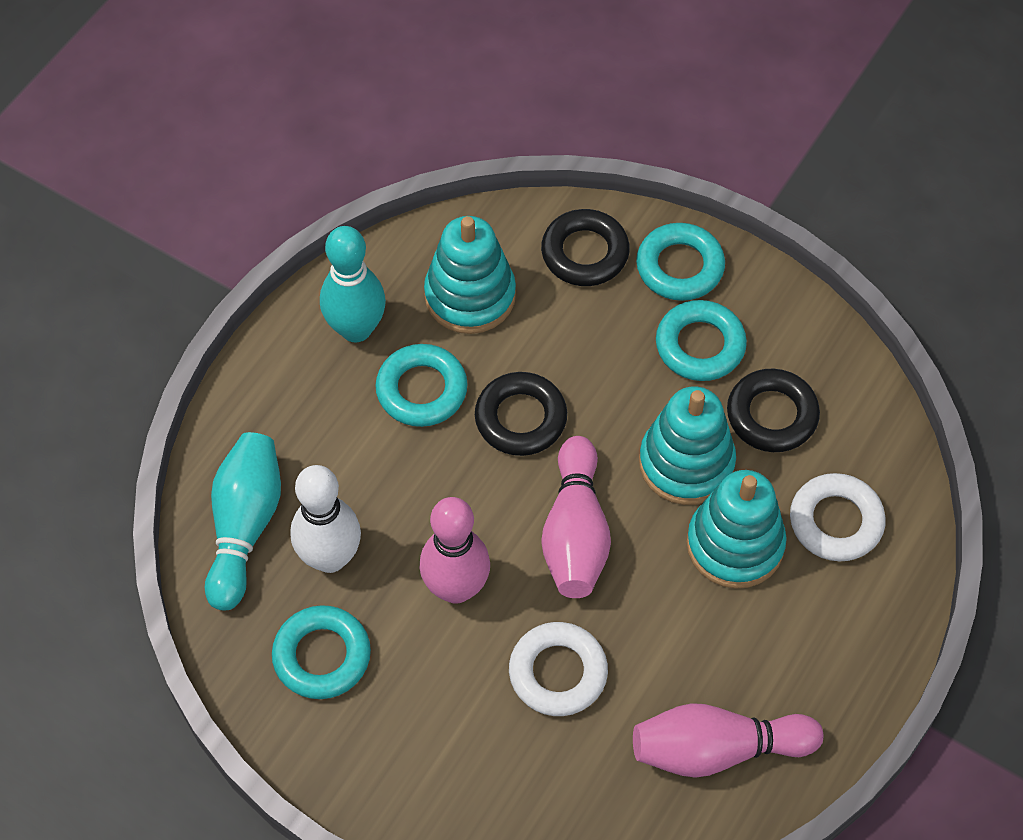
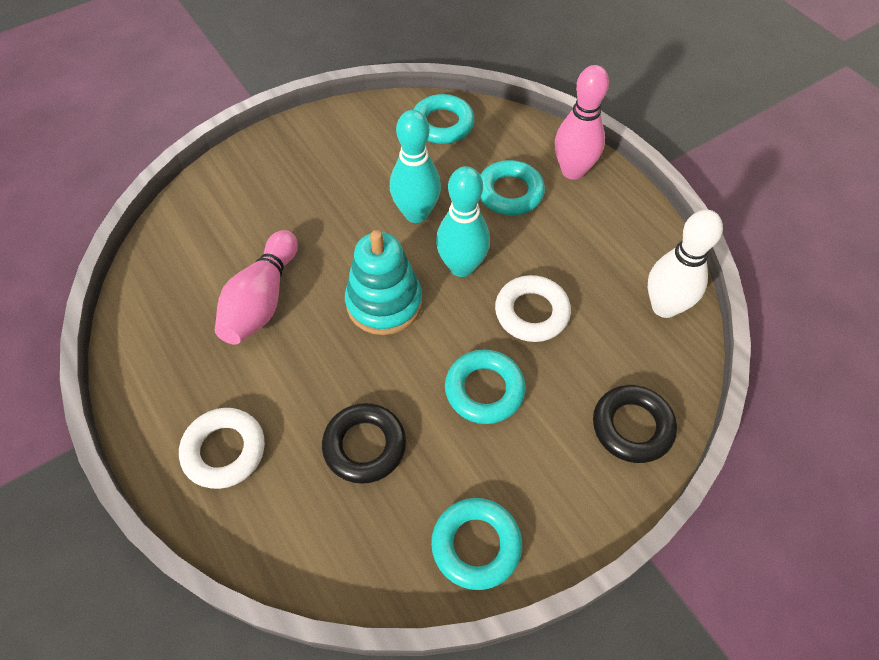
black ring: 3 -> 2
pink bowling pin: 3 -> 2
turquoise stacking toy: 3 -> 1

